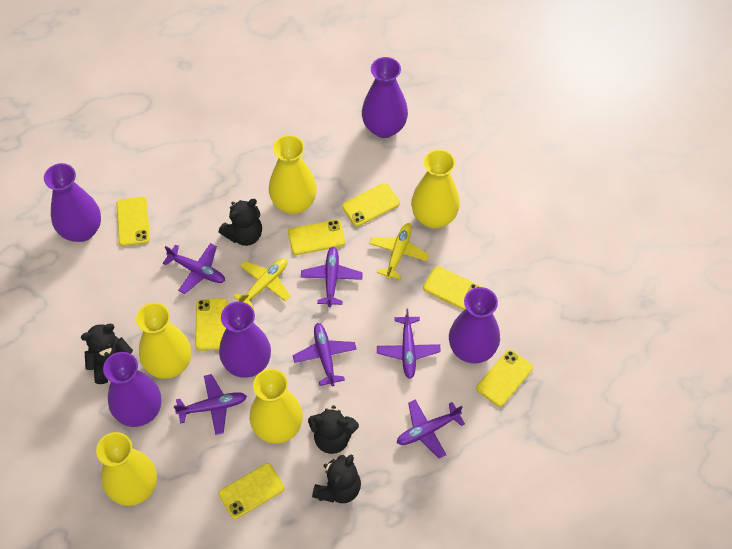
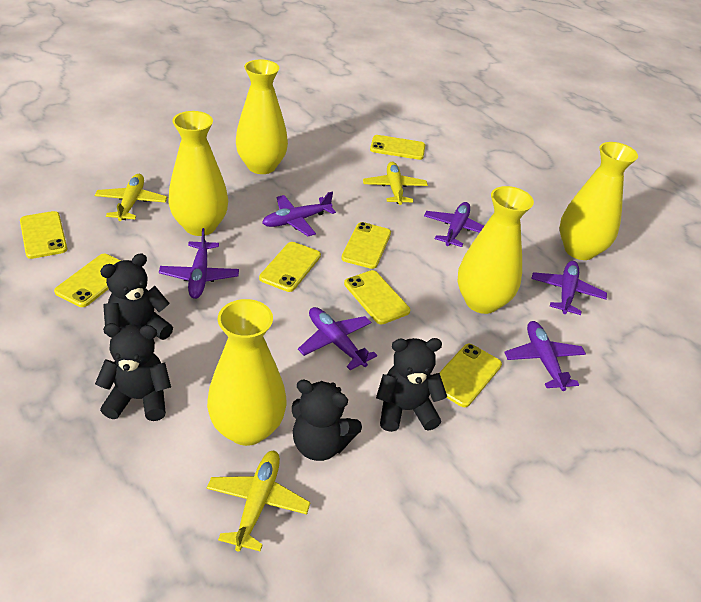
purple vase: 5 -> 0
yellow plane: 2 -> 3

